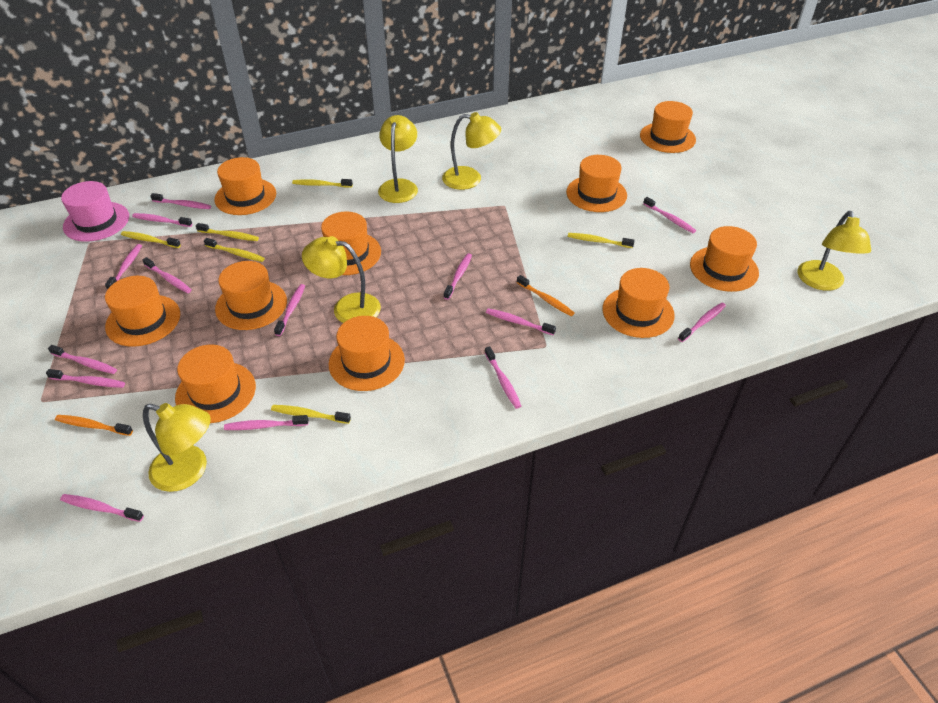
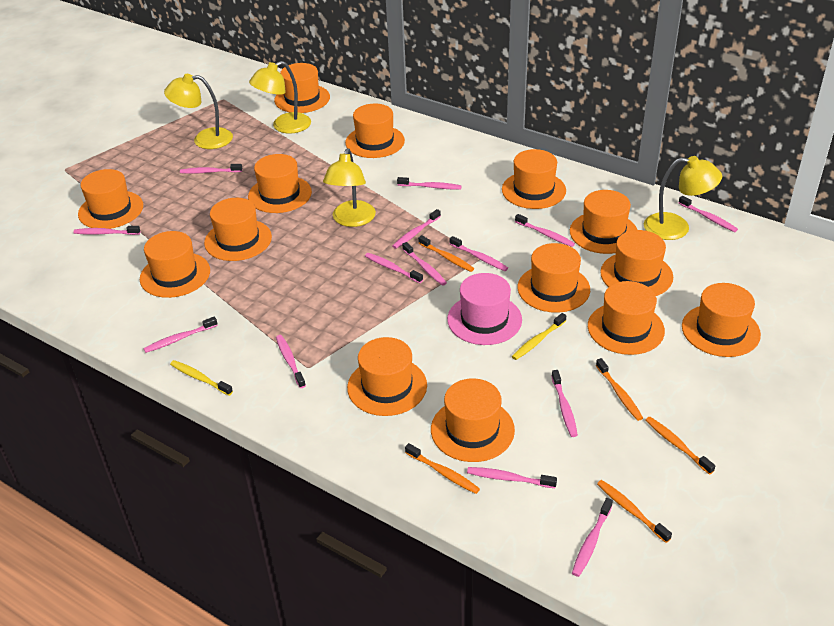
orange hat: 10 -> 14
orange toothbrush: 2 -> 5
yellow lamp: 5 -> 4
yellow toothbrush: 6 -> 2

